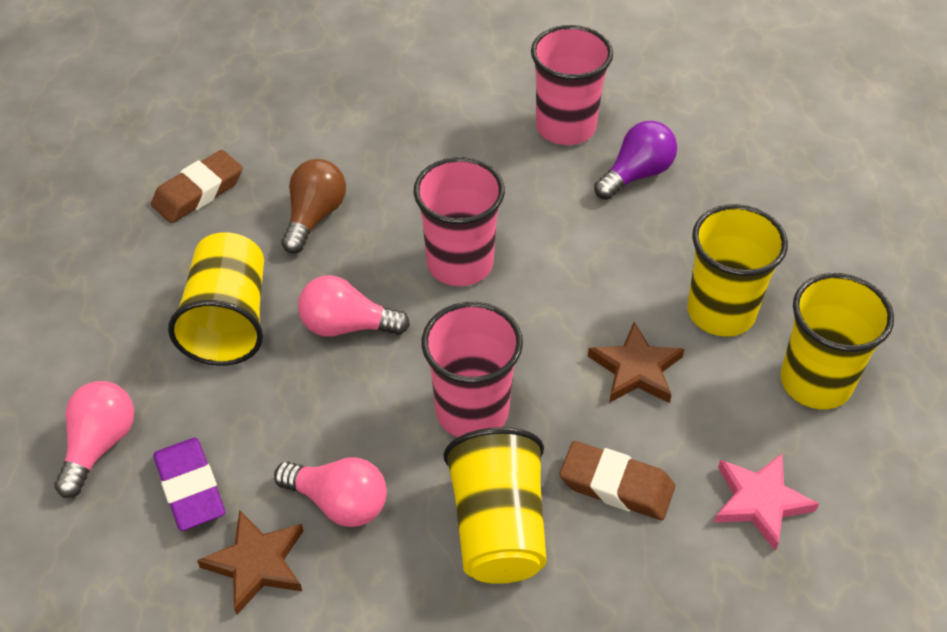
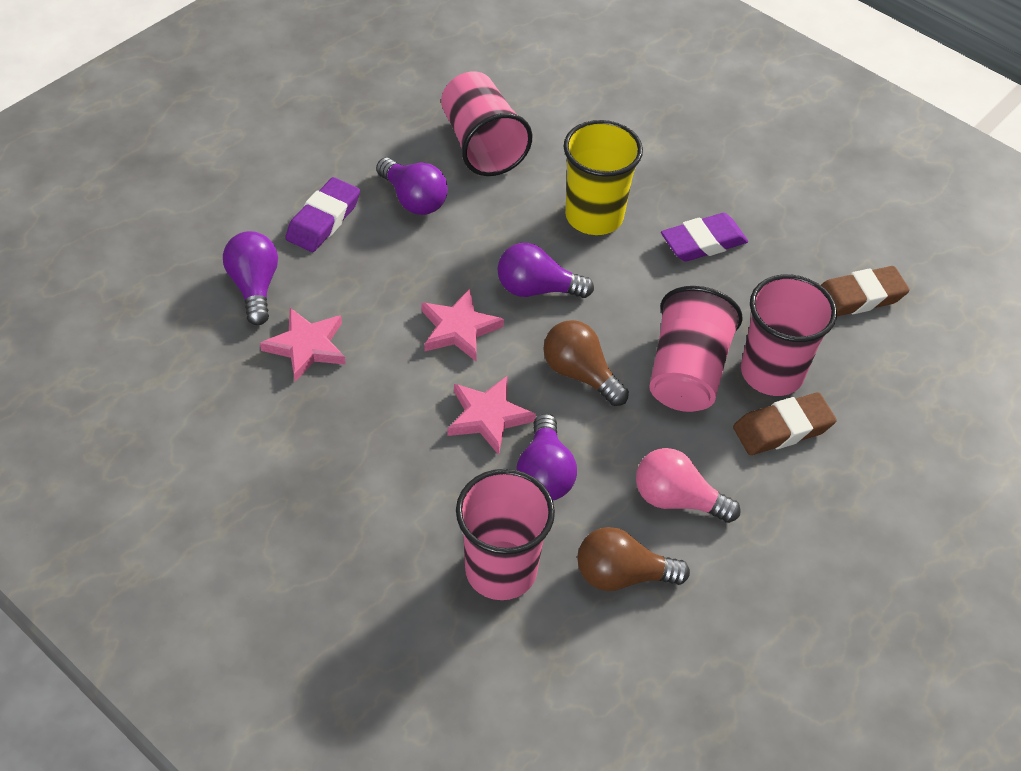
brown light bulb: 1 -> 2
brown star: 2 -> 0
pink cup: 3 -> 4
pink light bulb: 3 -> 1
pink star: 1 -> 3
purple eraser: 1 -> 2
purple light bulb: 1 -> 4
yellow cup: 4 -> 1

